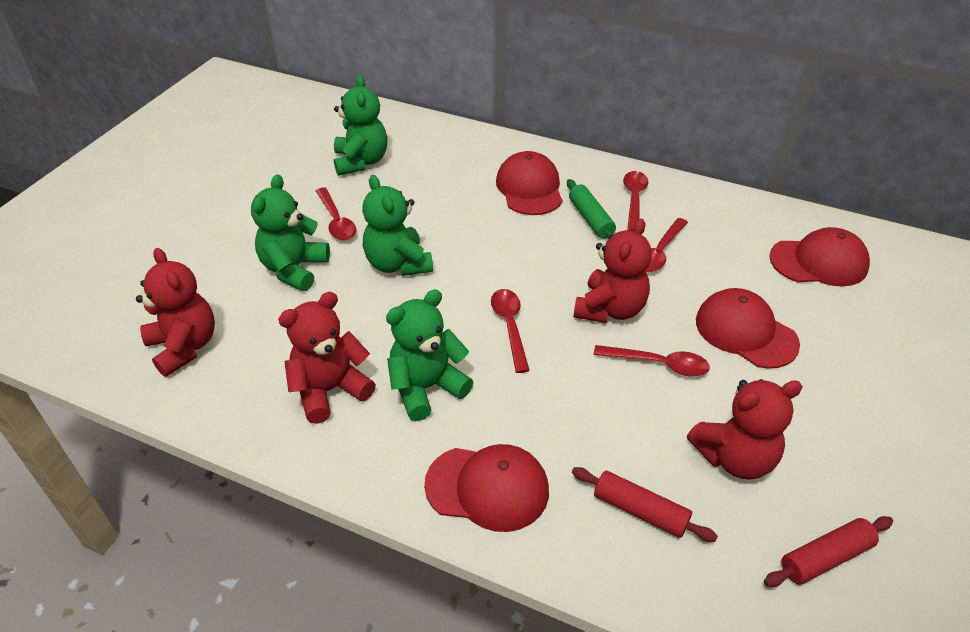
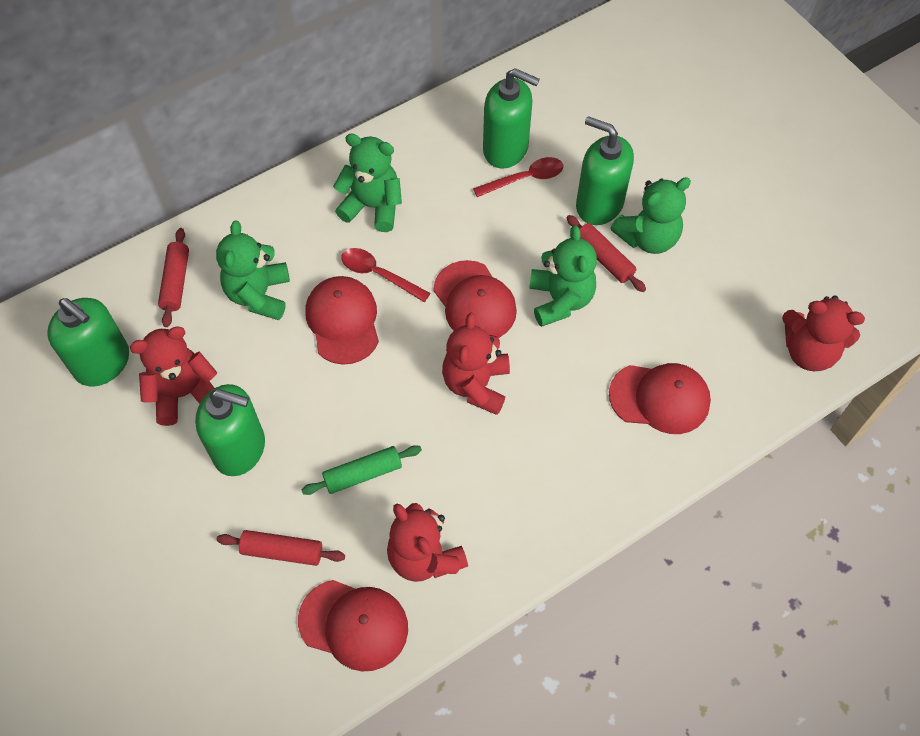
green soap dispenser: 0 -> 4
red rolling pin: 2 -> 3
red spoon: 5 -> 2

